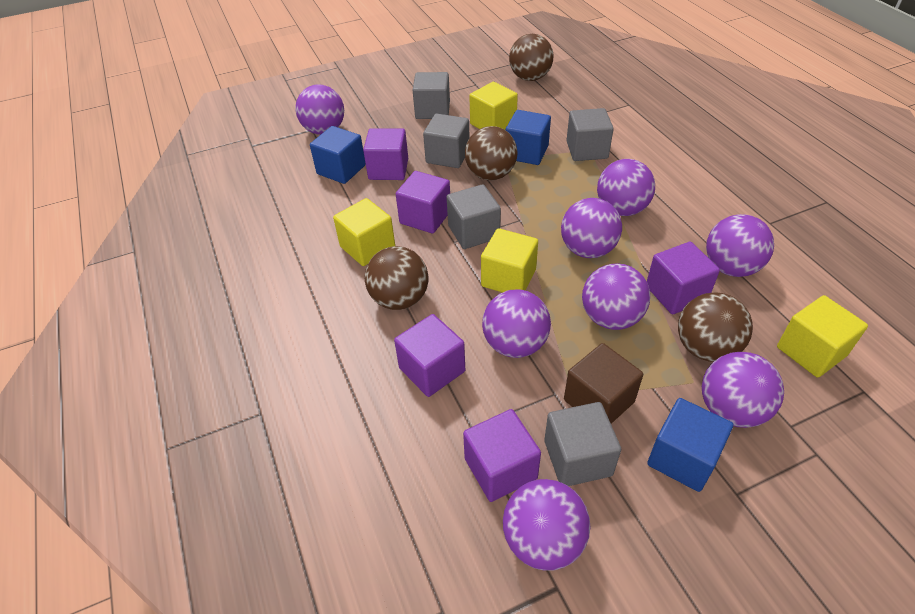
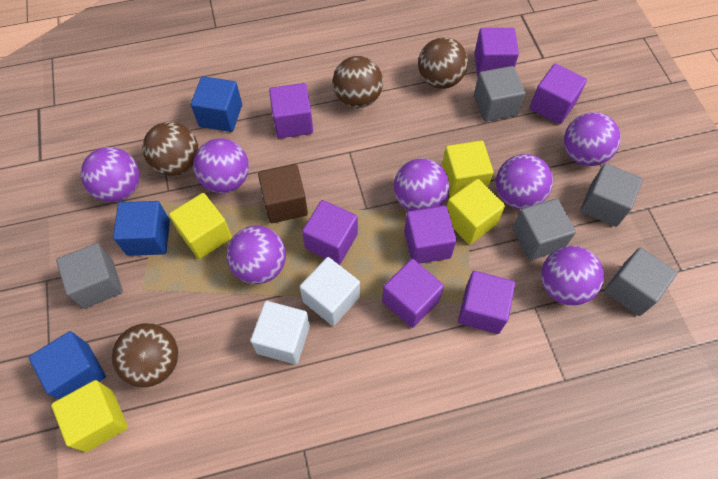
purple ball: 8 -> 7
purple cube: 5 -> 7
white cube: 0 -> 2

